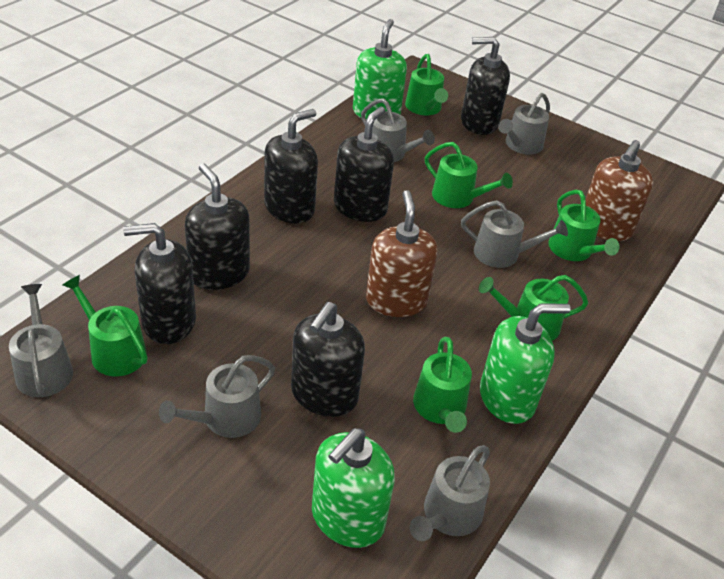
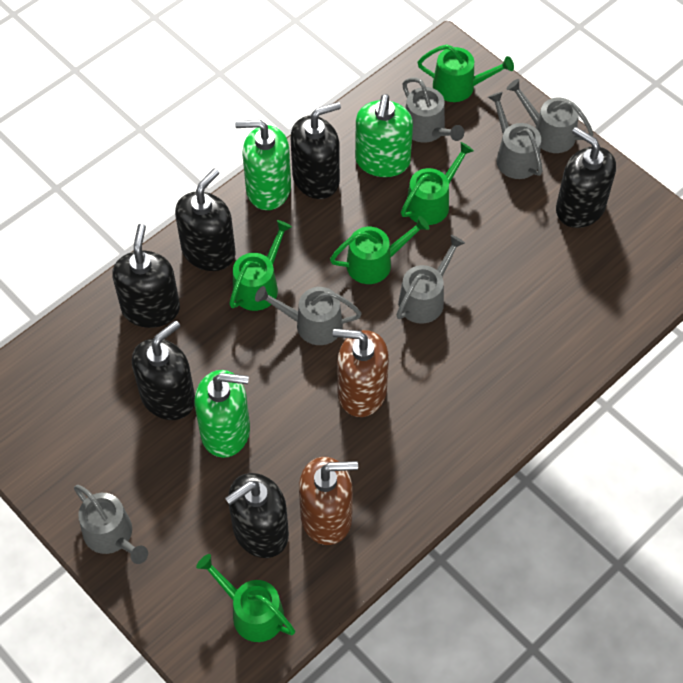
green watering can: 6 -> 5

